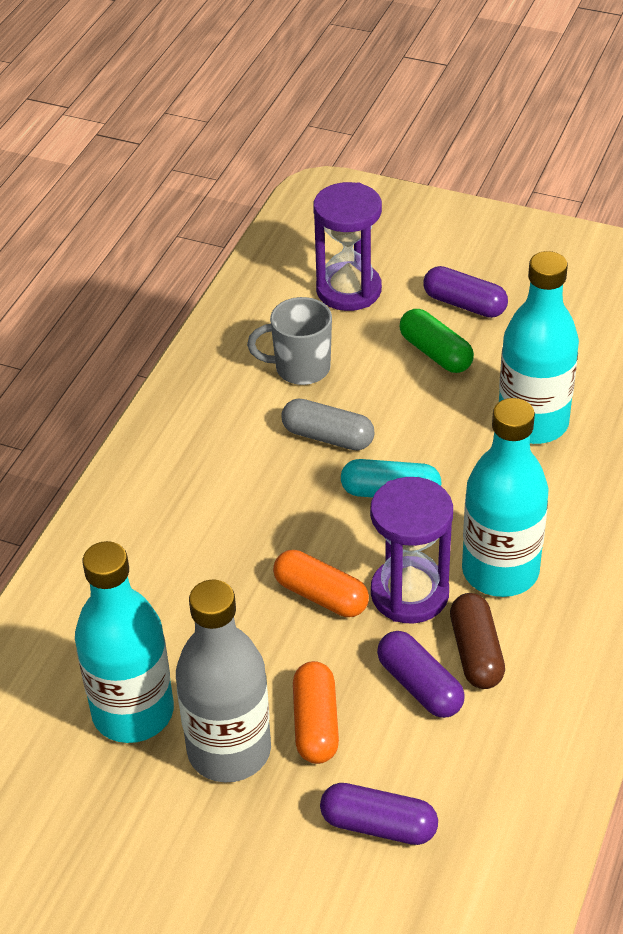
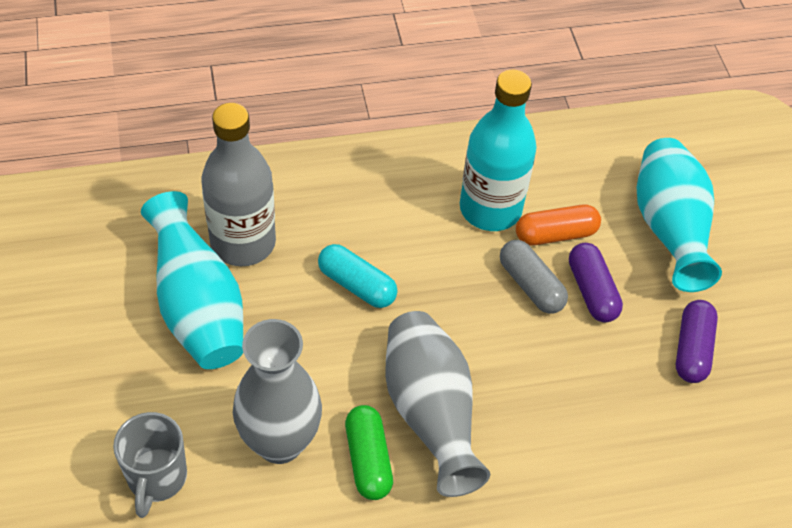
brown capsule: 1 -> 0
grey vase: 0 -> 2
orange capsule: 2 -> 1
purple capsule: 3 -> 2
purple hourglass: 2 -> 0
turquoise bottle: 3 -> 1
turquoise vase: 0 -> 2

